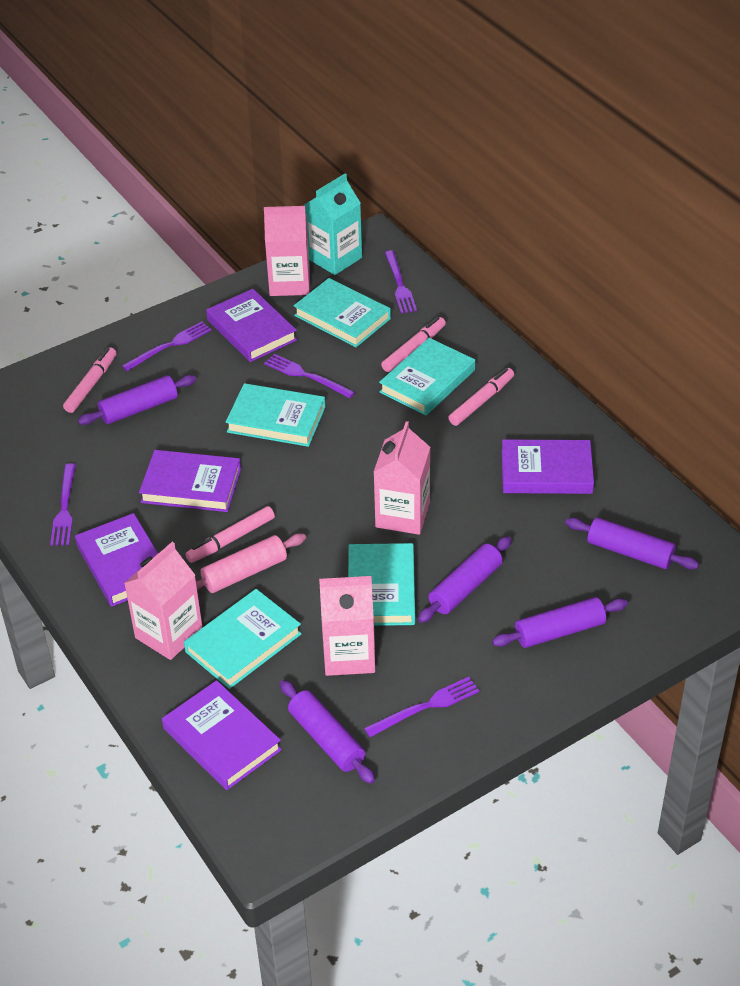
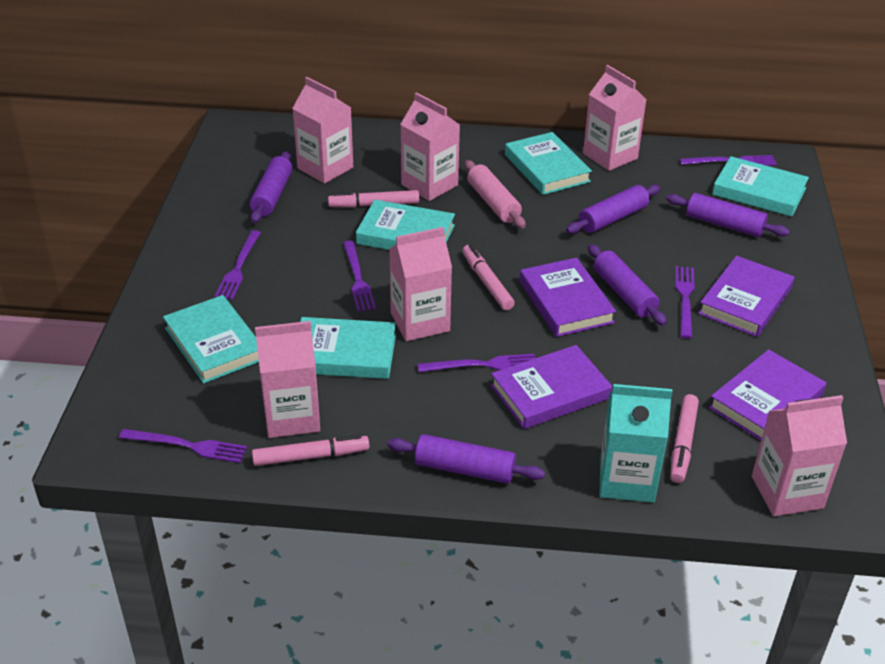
pink carton: 4 -> 6
purple book: 5 -> 4
purple fork: 5 -> 6

